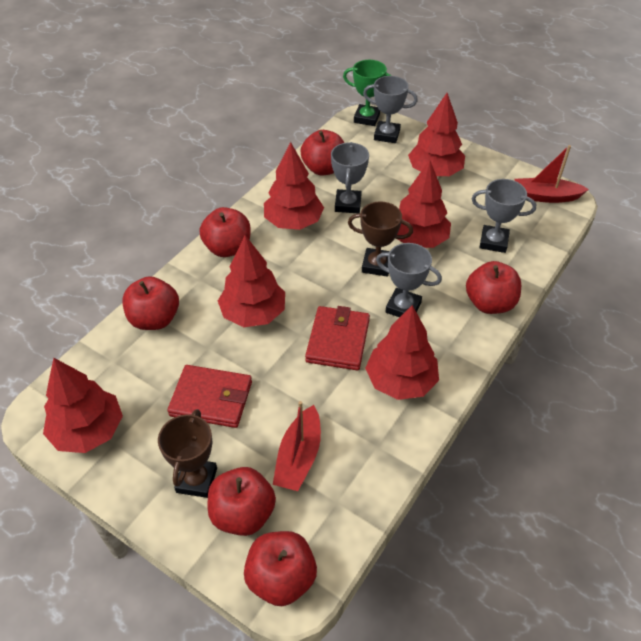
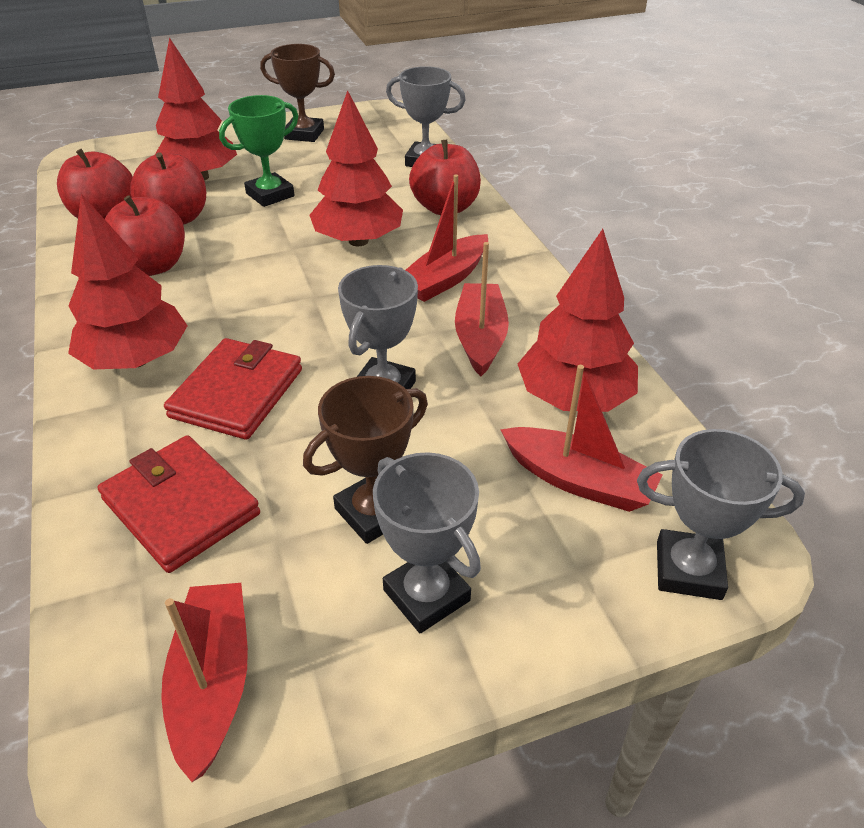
red apple: 6 -> 4
red boat: 2 -> 4
red tree: 6 -> 4

